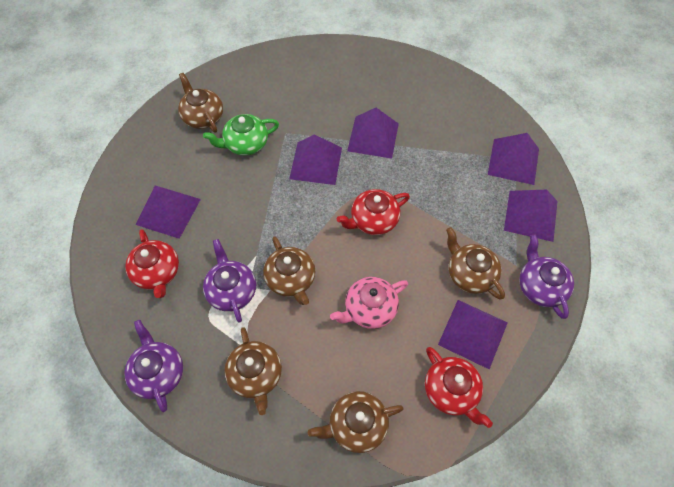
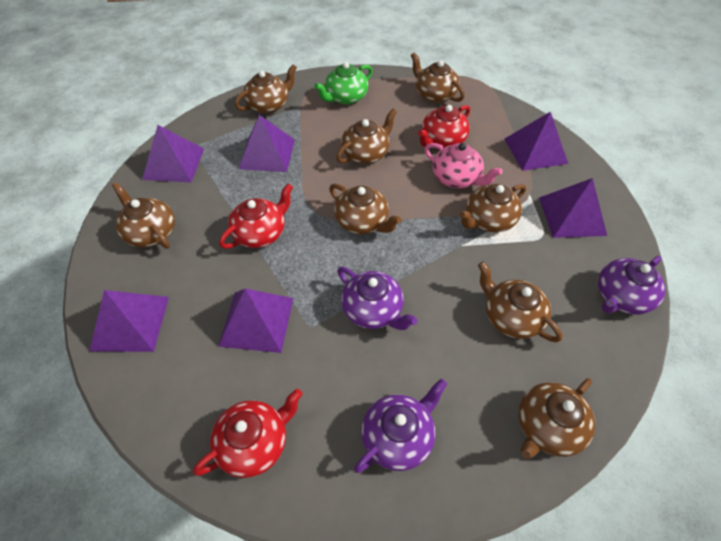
brown teapot: 5 -> 8

